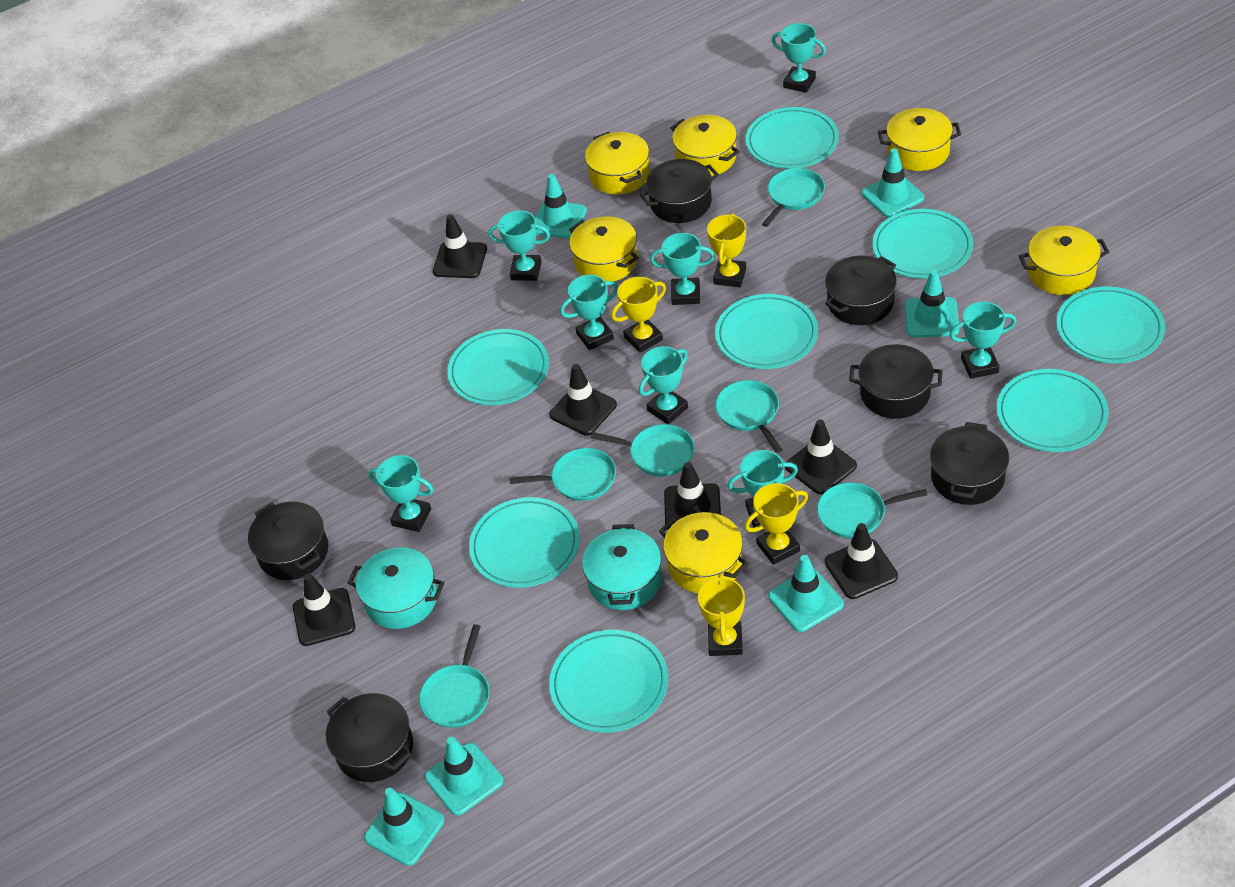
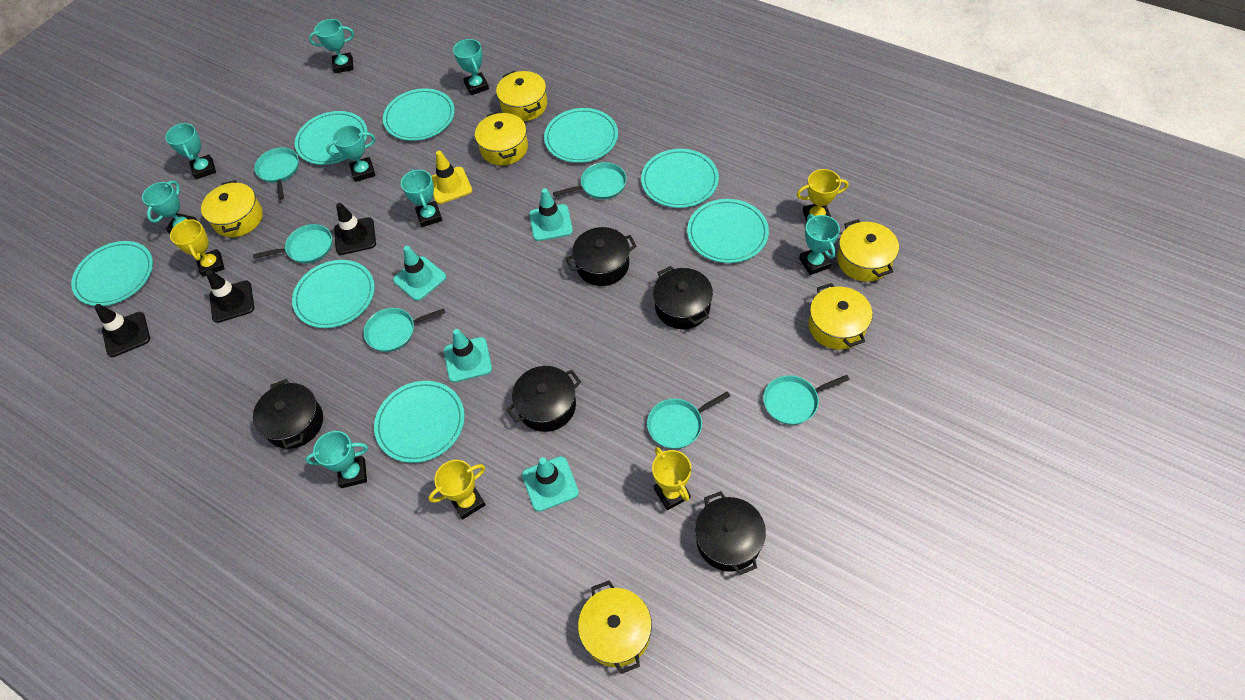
black pot: 6 -> 5
black traffic cone: 6 -> 3
turquoise pot: 2 -> 0
turquoise traffic cone: 6 -> 4
yellow traffic cone: 0 -> 1

